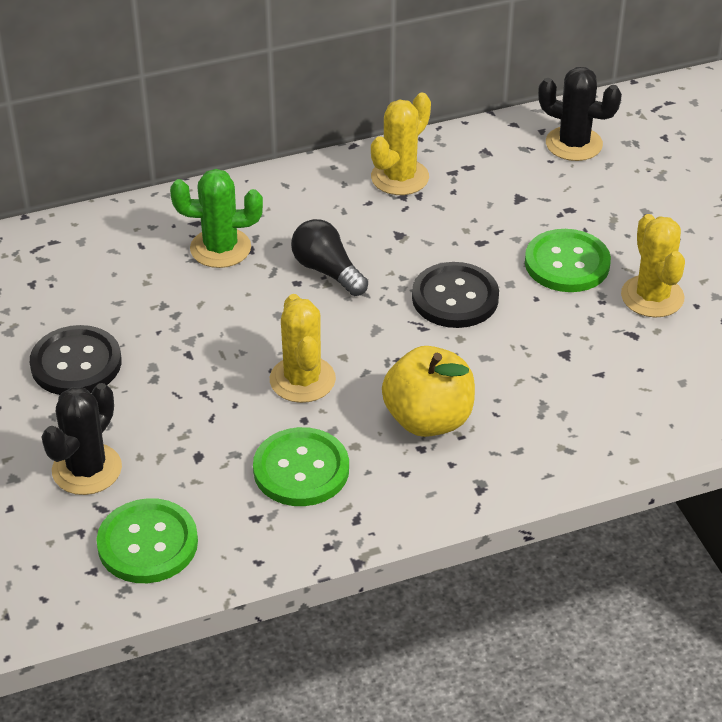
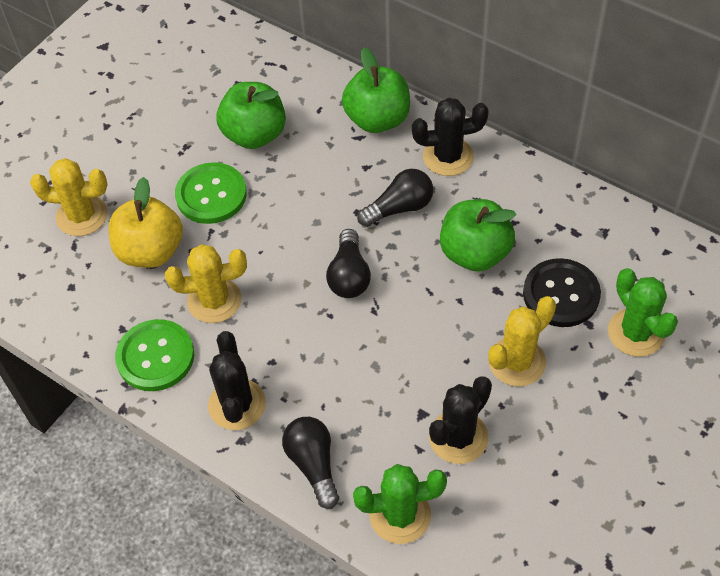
black button: 2 -> 1
black cactus: 2 -> 3
black light bulb: 1 -> 3
green apple: 0 -> 3
green button: 3 -> 2
green cactus: 1 -> 2

